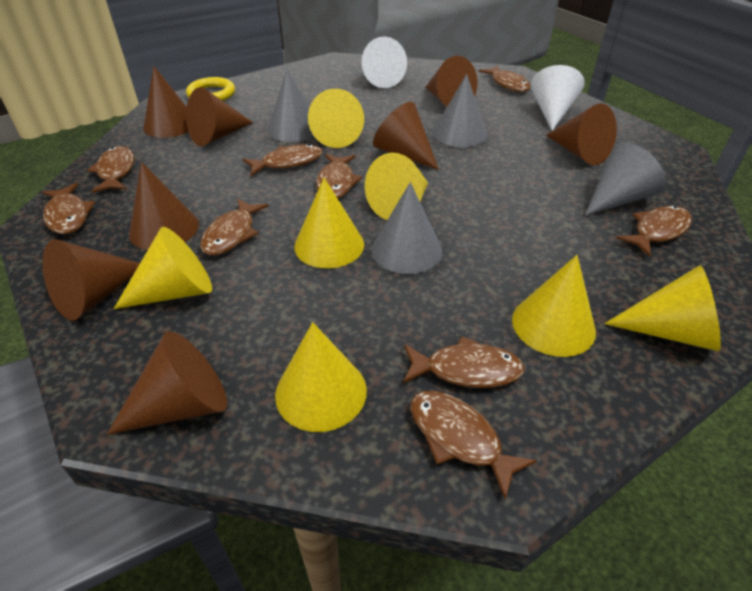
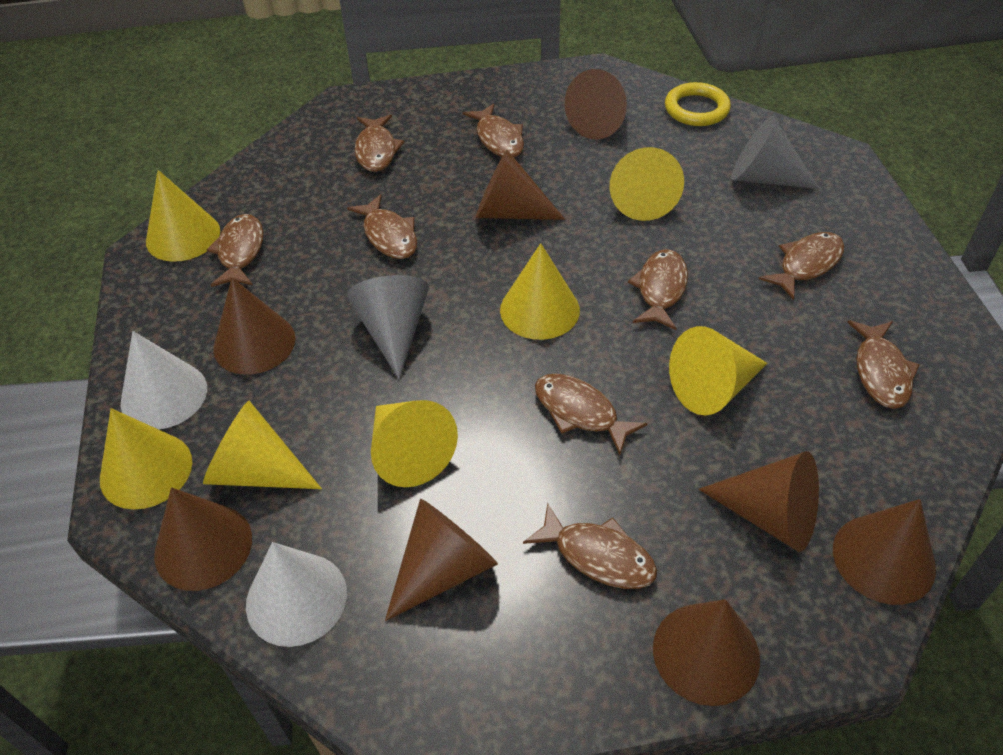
grey cone: 4 -> 2

